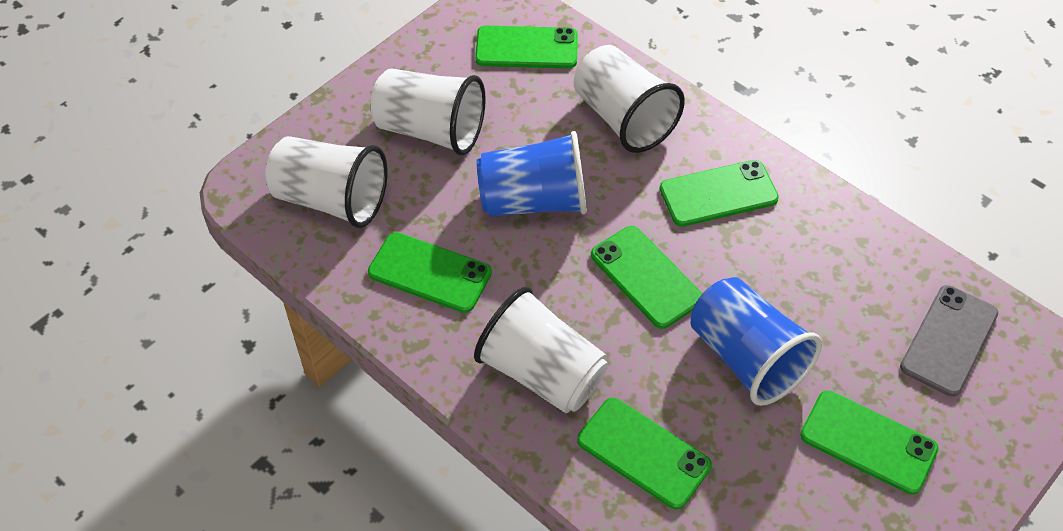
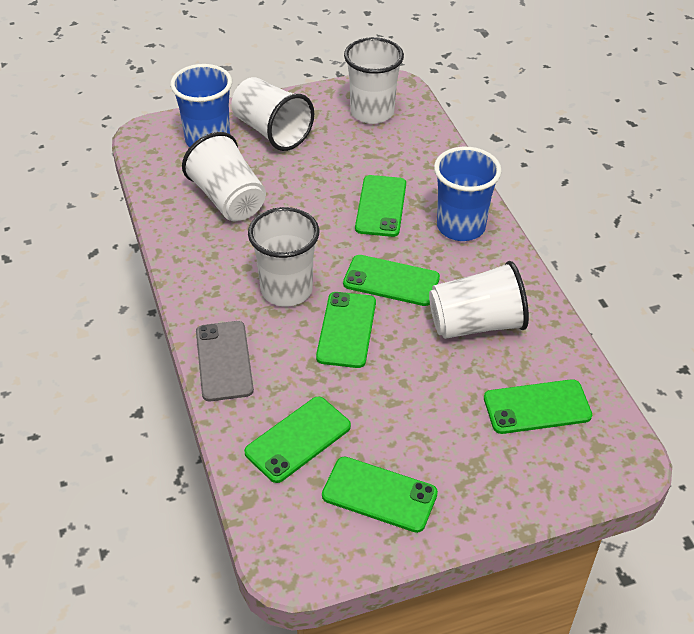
white cup: 4 -> 5

